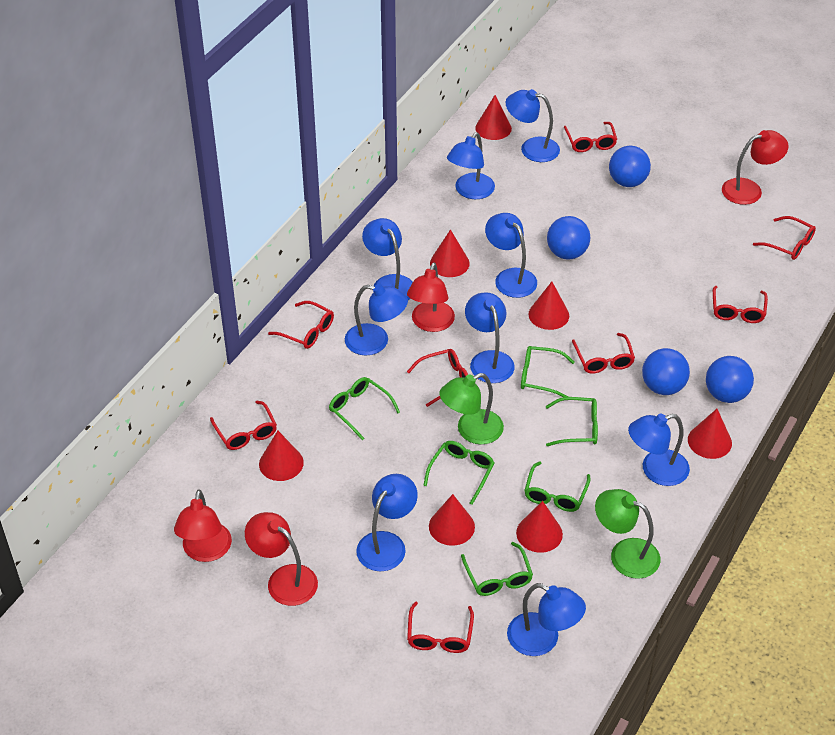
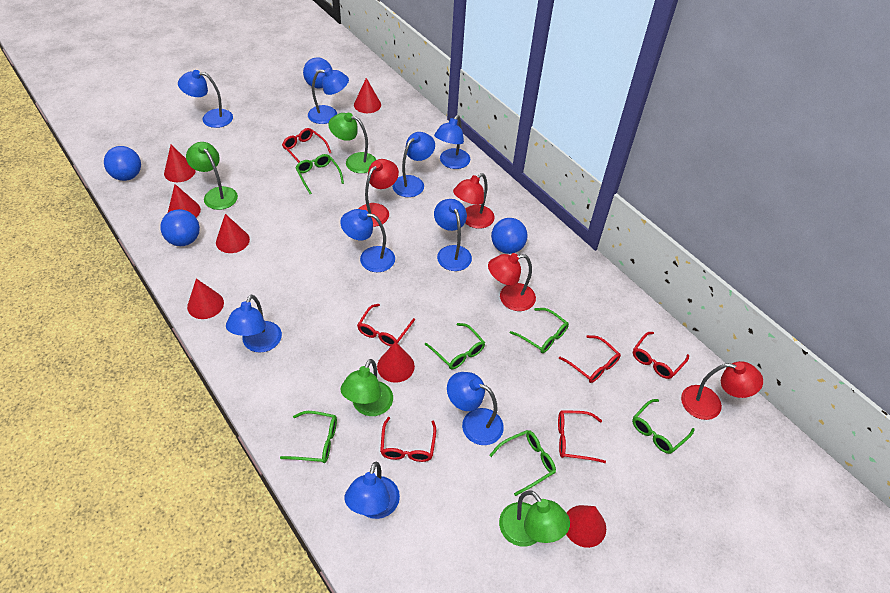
green lamp: 2 -> 4
red glasses: 8 -> 6

